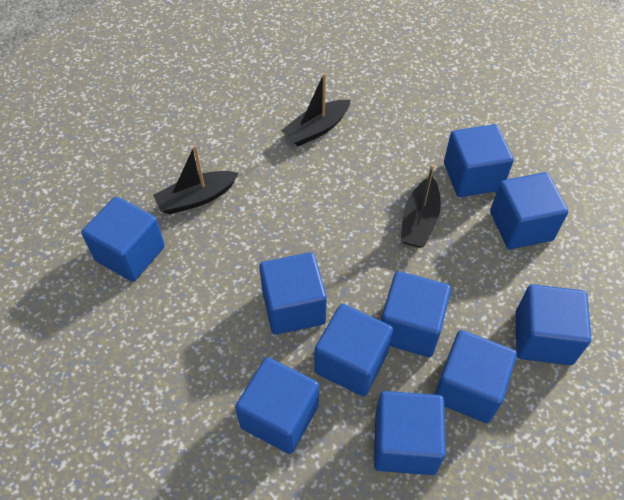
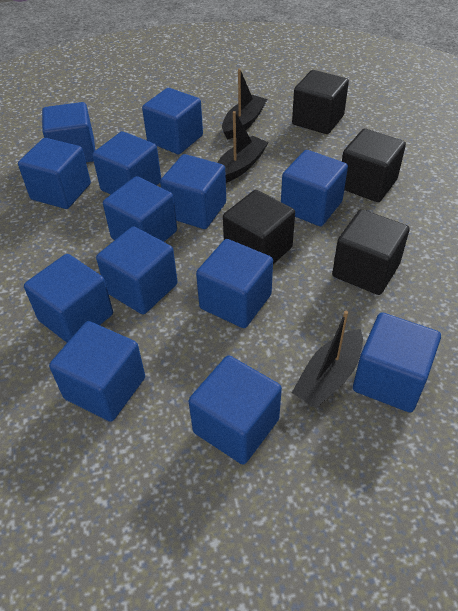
black cube: 0 -> 4
blue cube: 10 -> 13

